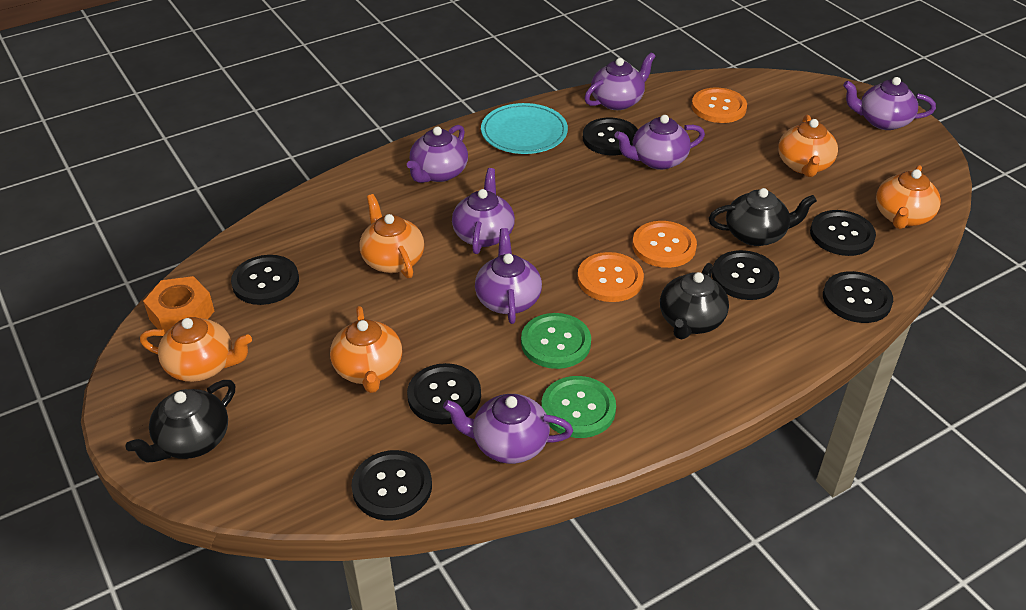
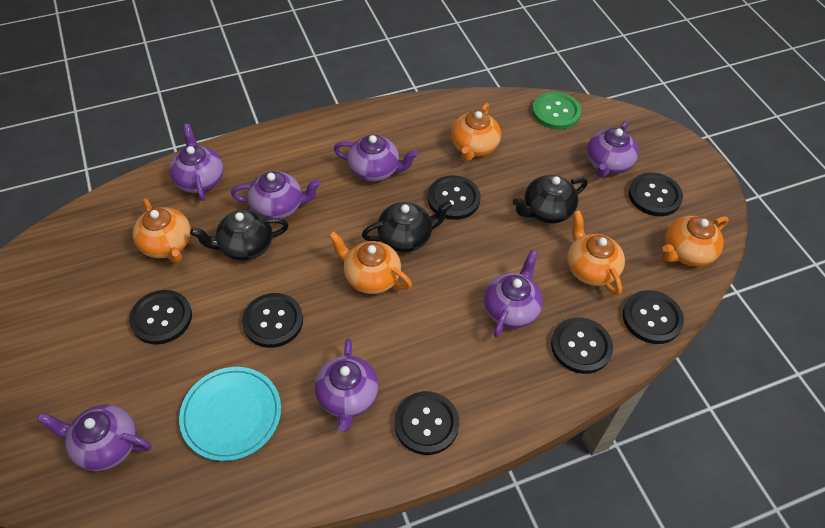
green button: 2 -> 1
orange button: 3 -> 0
orange nut: 1 -> 0

